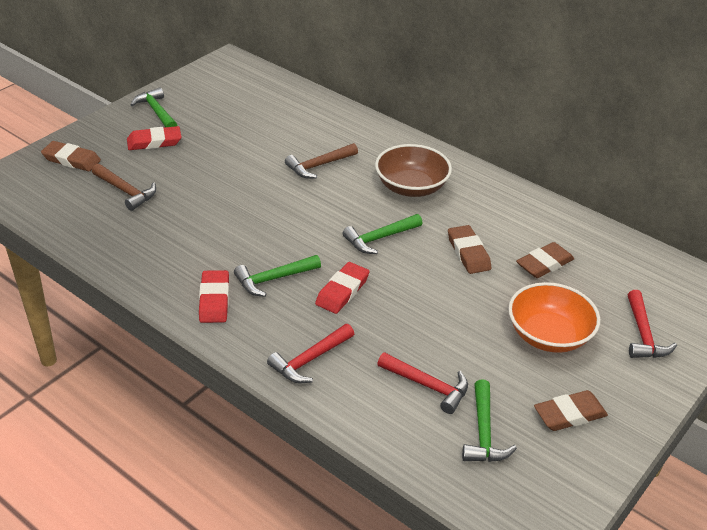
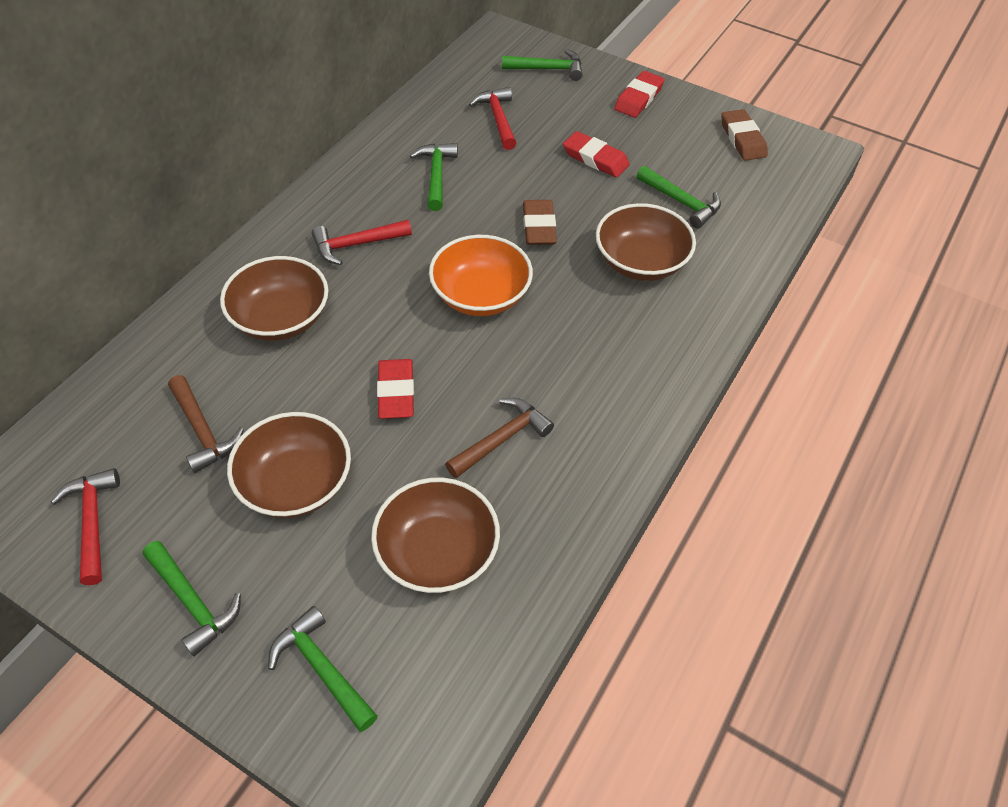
brown bowl: 1 -> 4
brown eraser: 4 -> 2
green hammer: 4 -> 5

